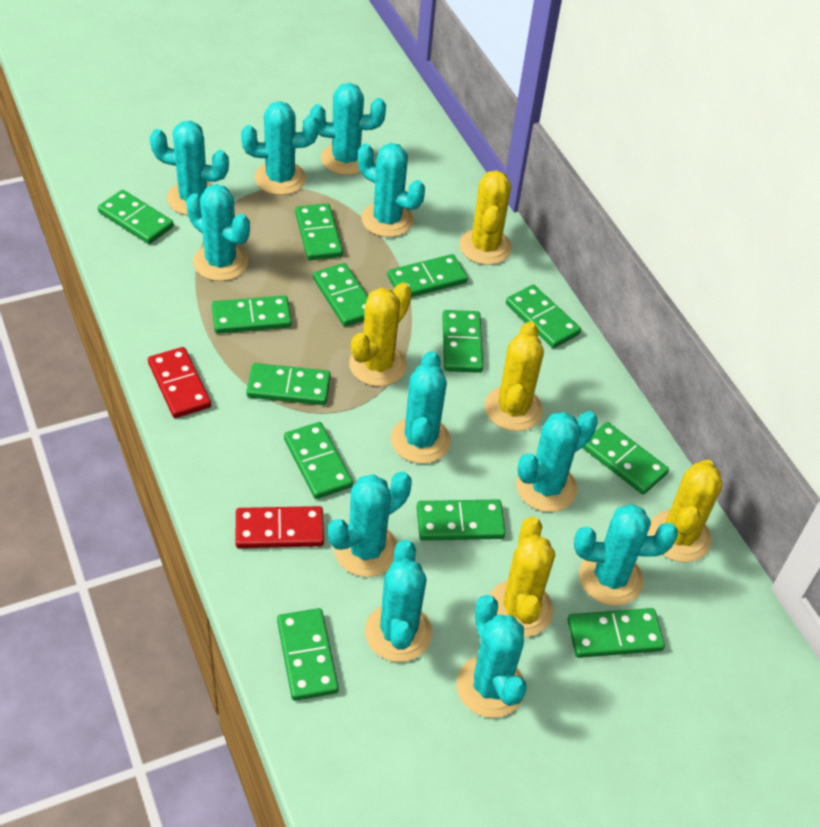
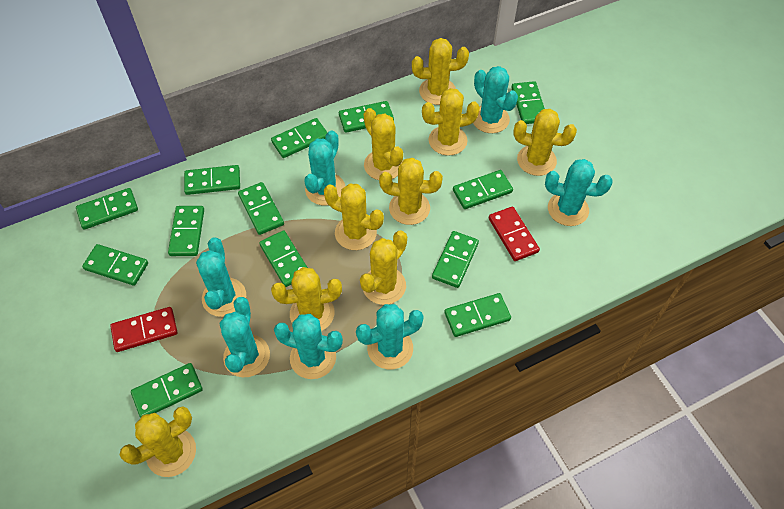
turquoise cactus: 11 -> 7
yellow cactus: 5 -> 9

